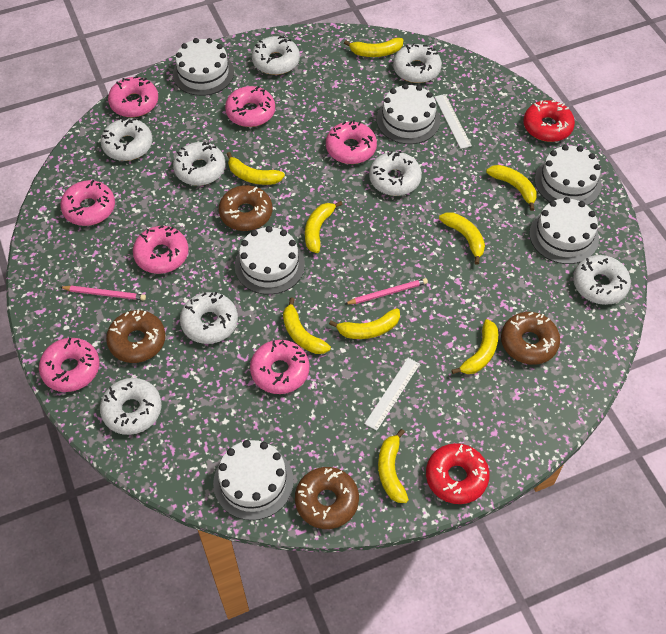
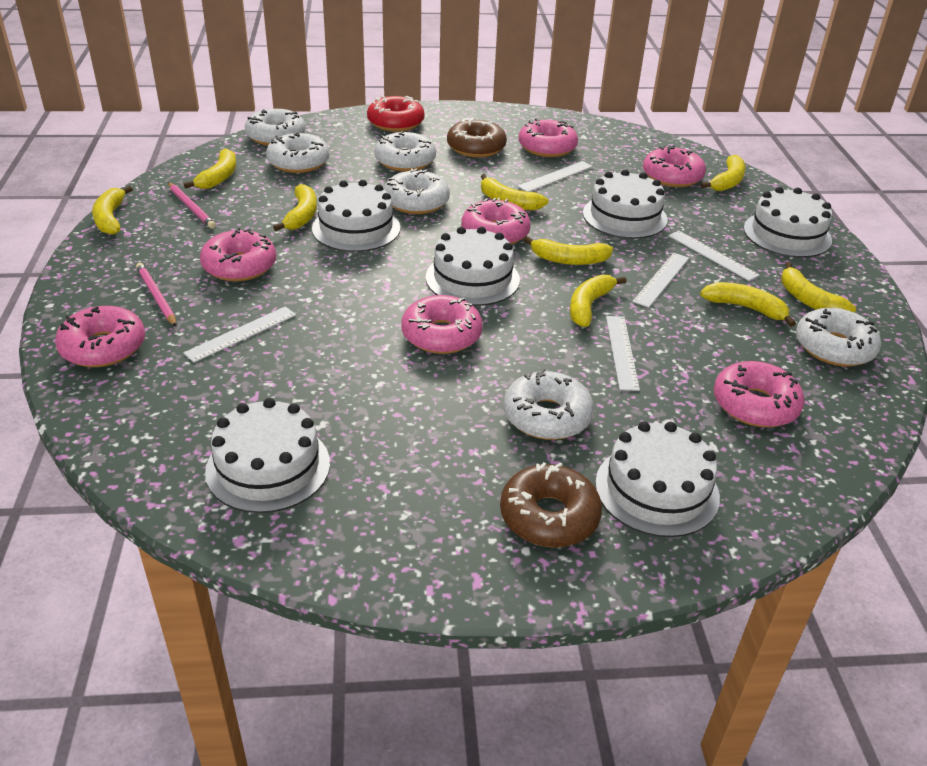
brown donut: 4 -> 2
red donut: 2 -> 1
white donut: 8 -> 6
white ruler: 2 -> 5

